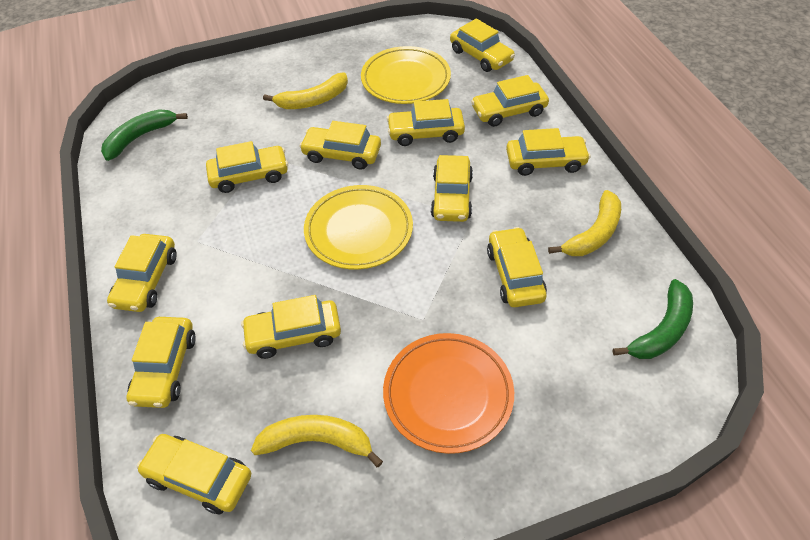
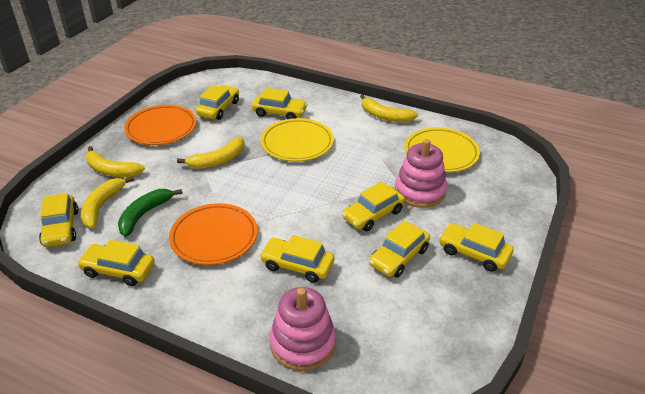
green banana: 2 -> 1
orange plate: 1 -> 2
pink stacking toy: 0 -> 2
yellow banana: 3 -> 4
yellow car: 12 -> 8

